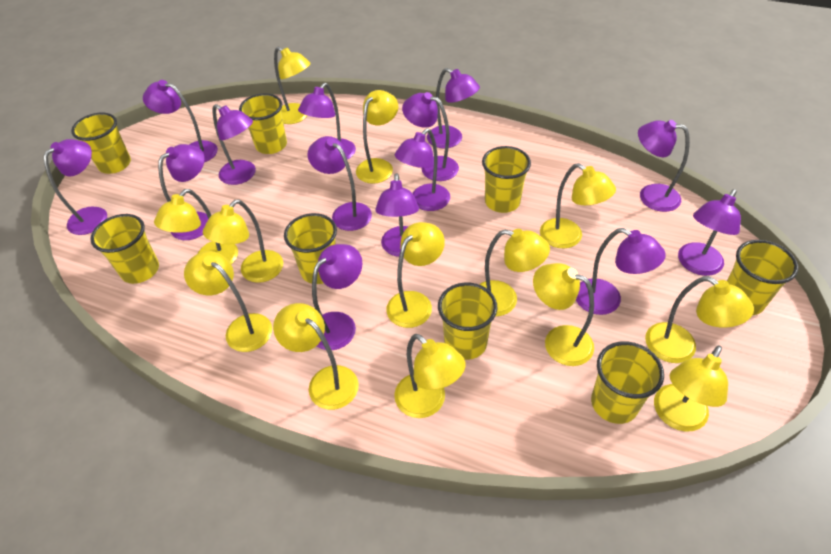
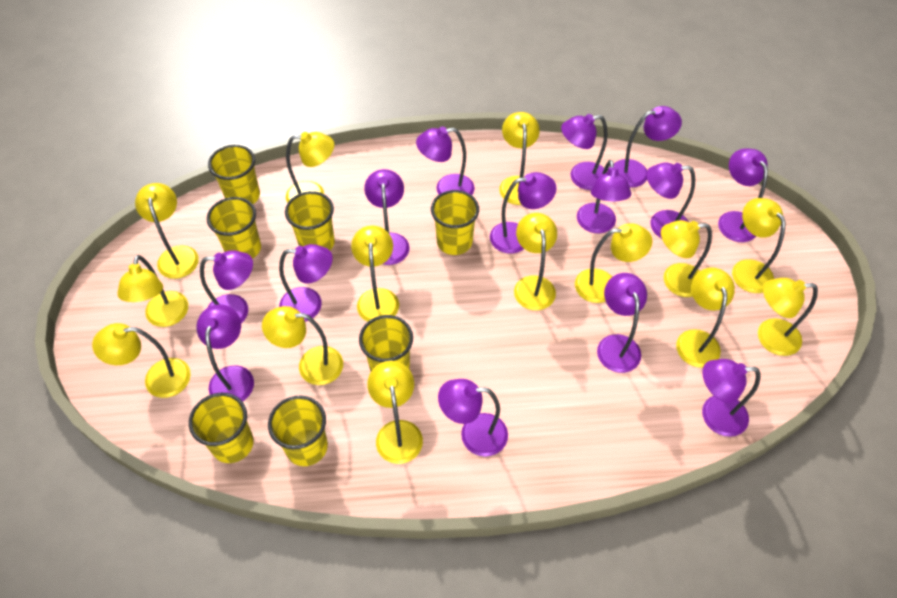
yellow cup: 8 -> 7
yellow lamp: 13 -> 14

